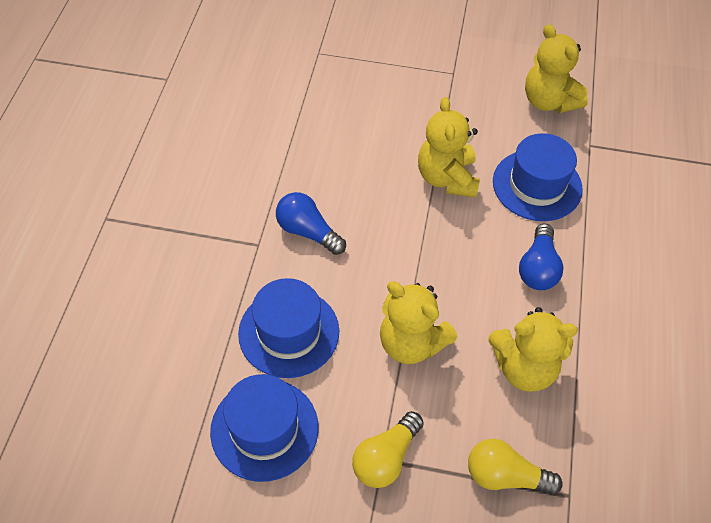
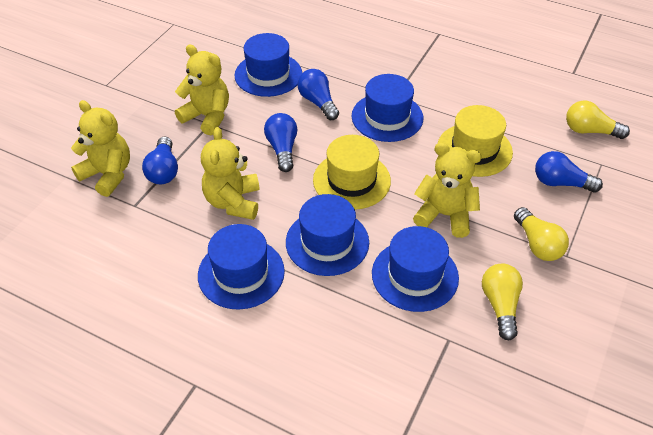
blue hat: 3 -> 5
blue light bulb: 2 -> 4
yellow hat: 0 -> 2
yellow light bulb: 2 -> 3

